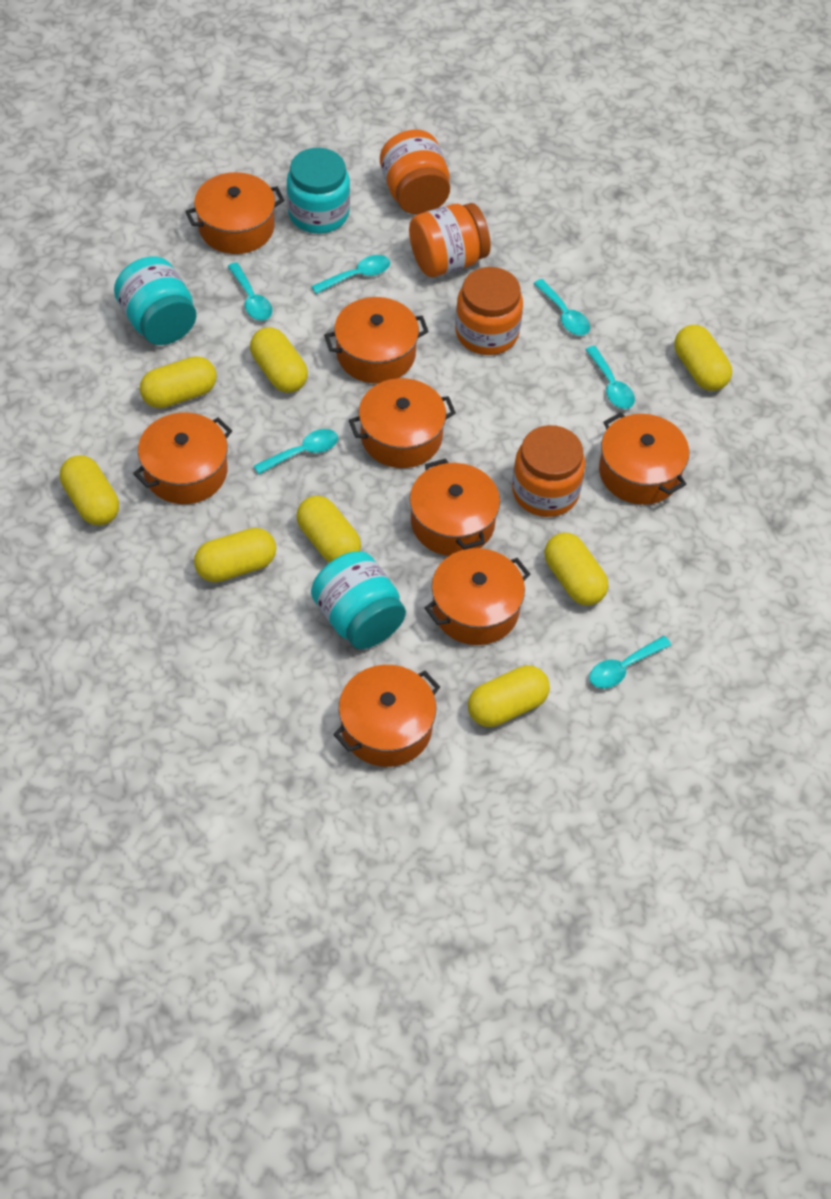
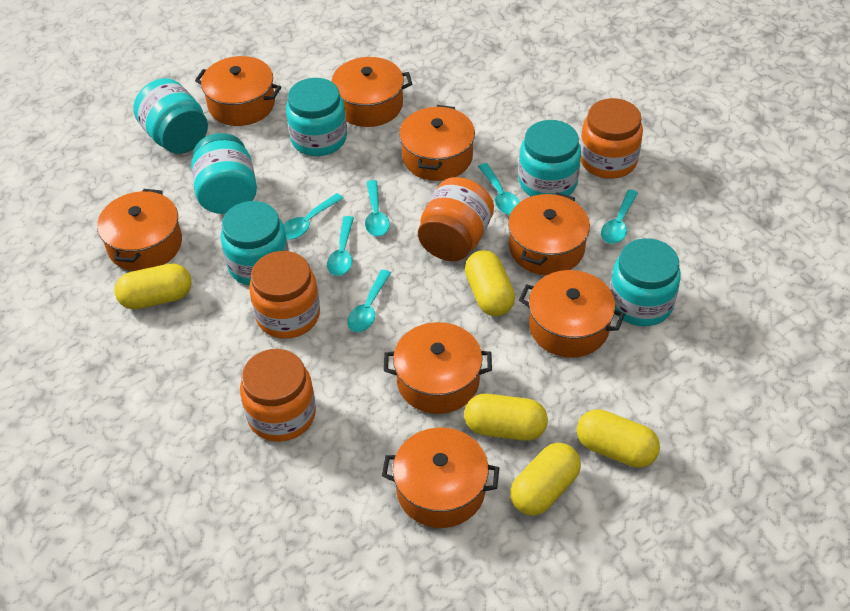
turquoise jar: 3 -> 6
yellow capsule: 8 -> 5

